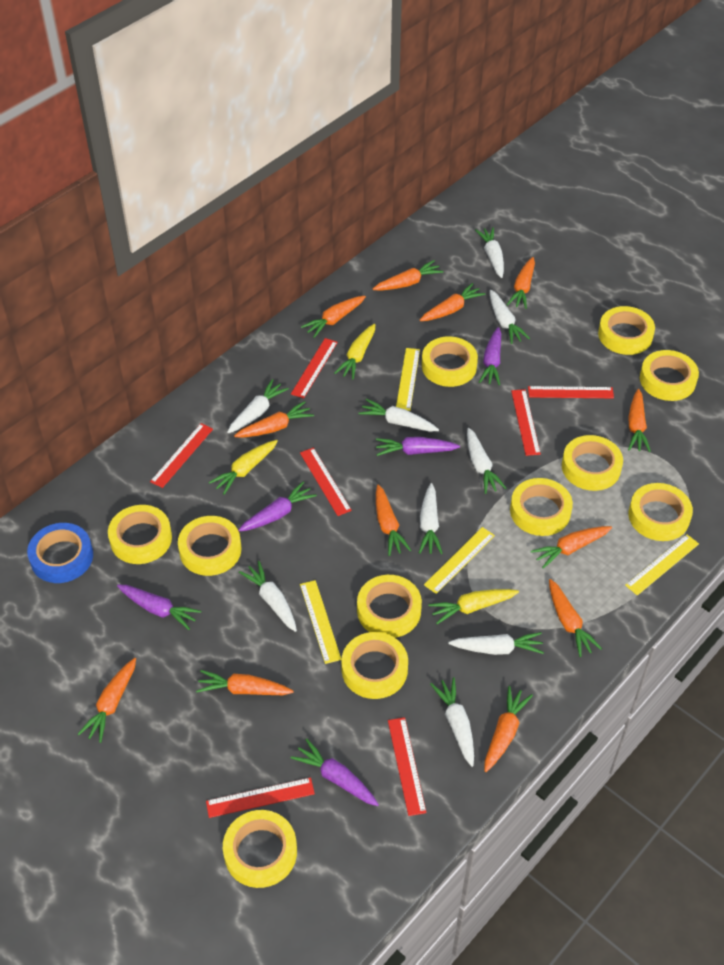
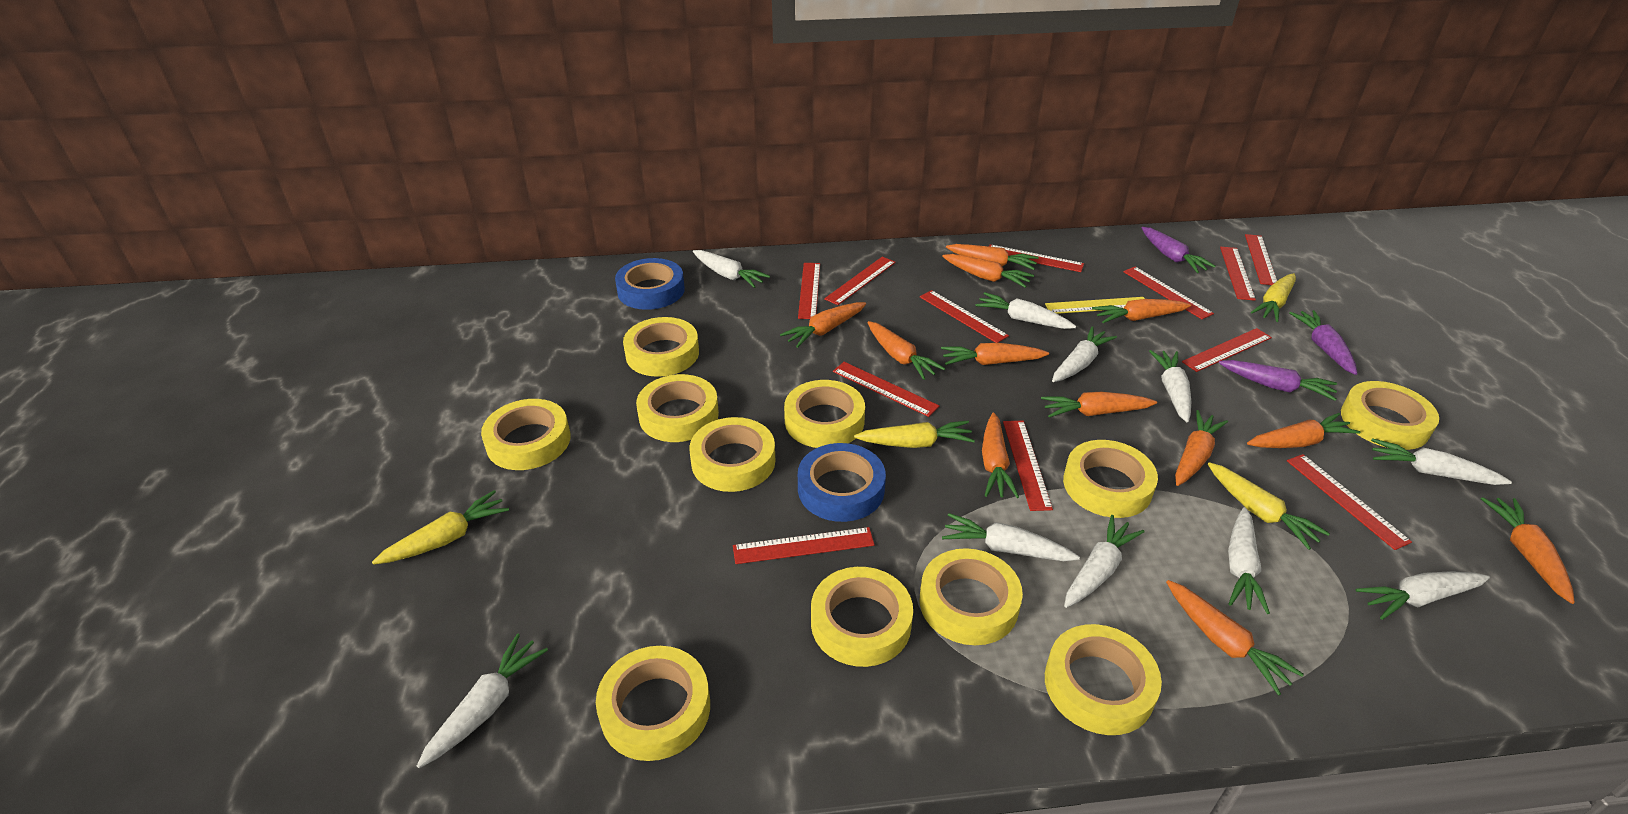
blue tape: 1 -> 2
purple carrot: 5 -> 3
red ruler: 7 -> 12
white carrot: 9 -> 10
yellow carrot: 3 -> 4
yellow ruler: 4 -> 1

